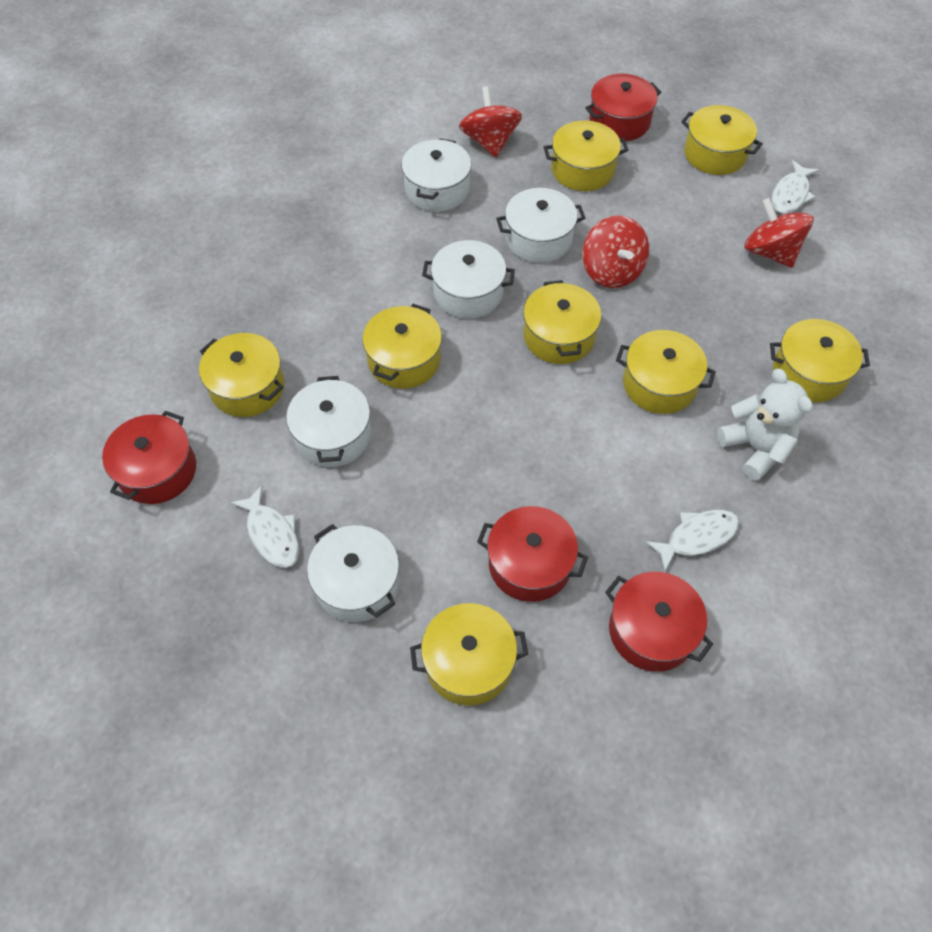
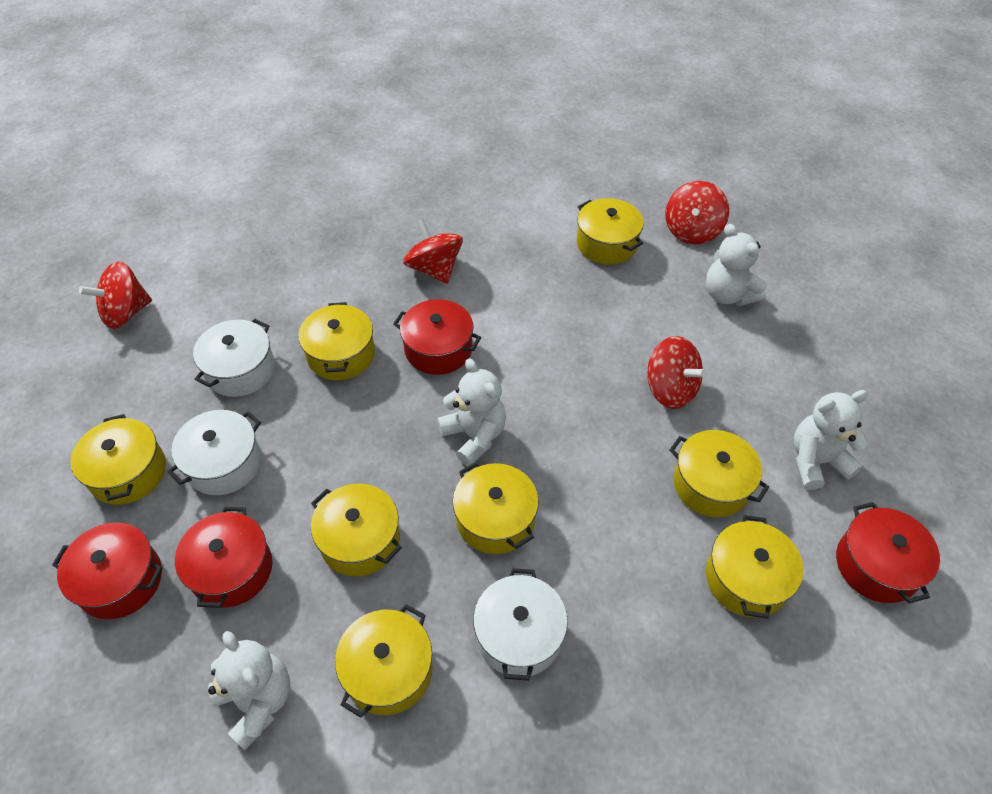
red spinning top: 3 -> 4
white fish: 3 -> 0
white pot: 5 -> 3
white teddy bear: 1 -> 4

